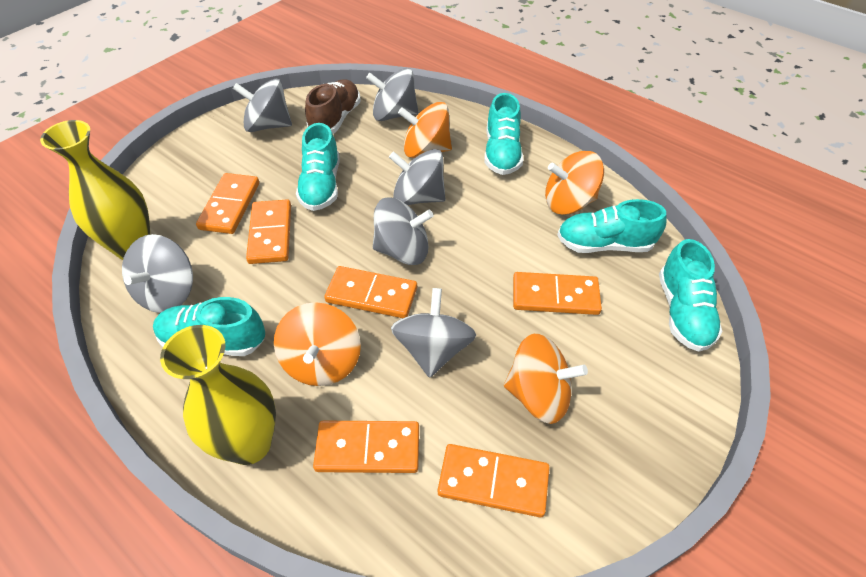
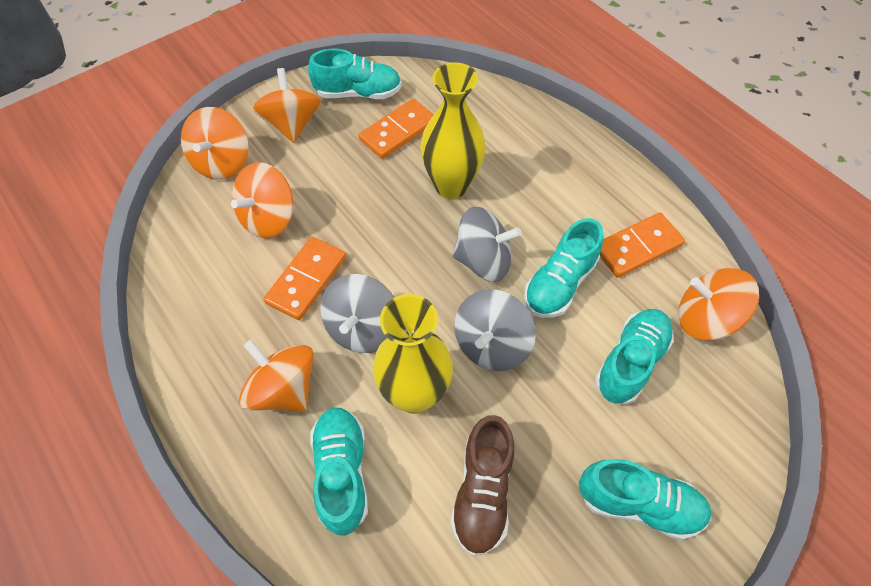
grey spinning top: 6 -> 3
orange domino: 6 -> 3
orange spinning top: 4 -> 5

